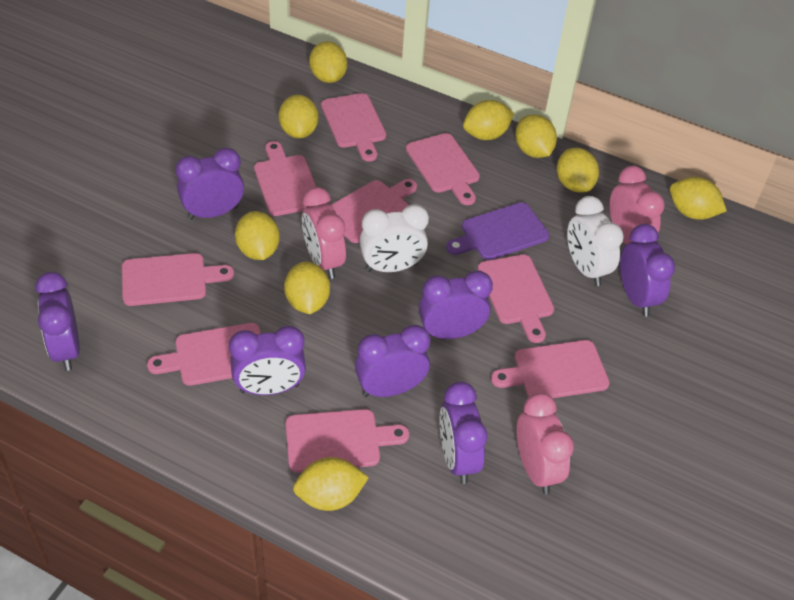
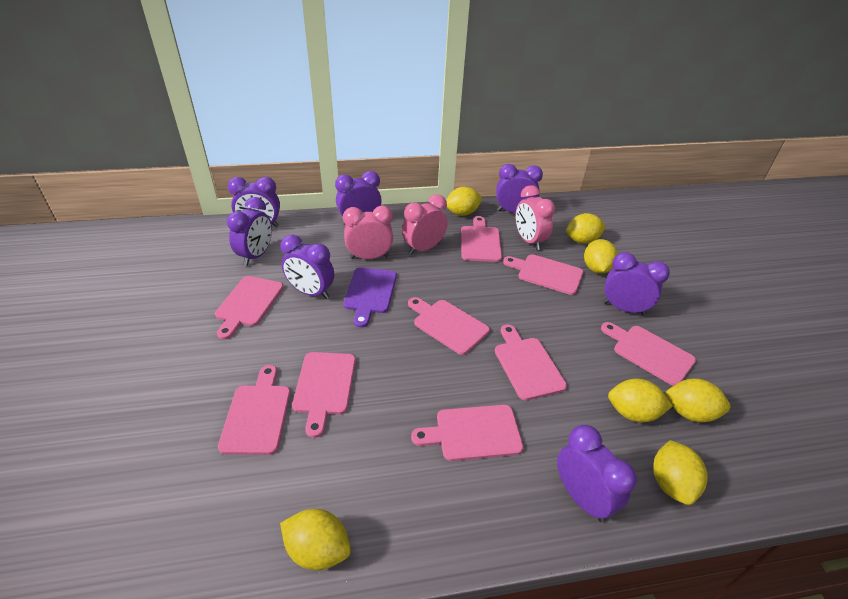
white clock: 2 -> 0
yellow lemon: 9 -> 7

